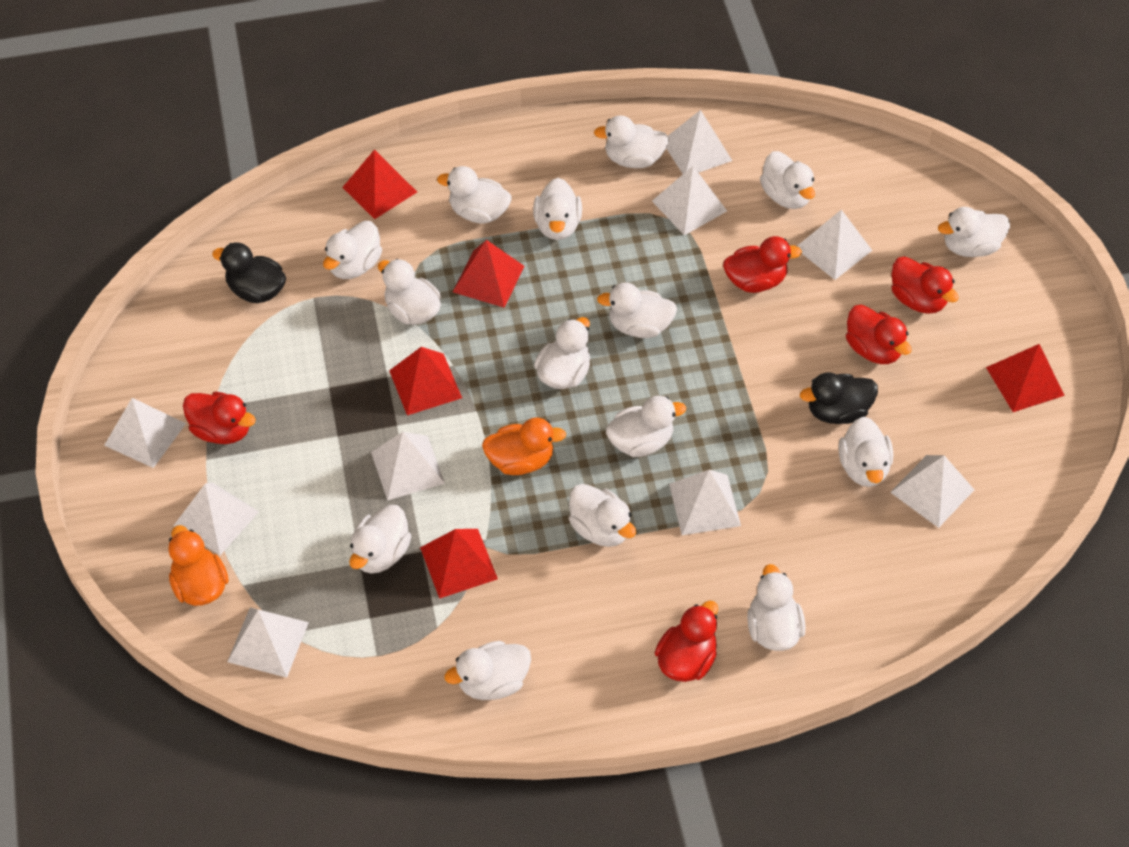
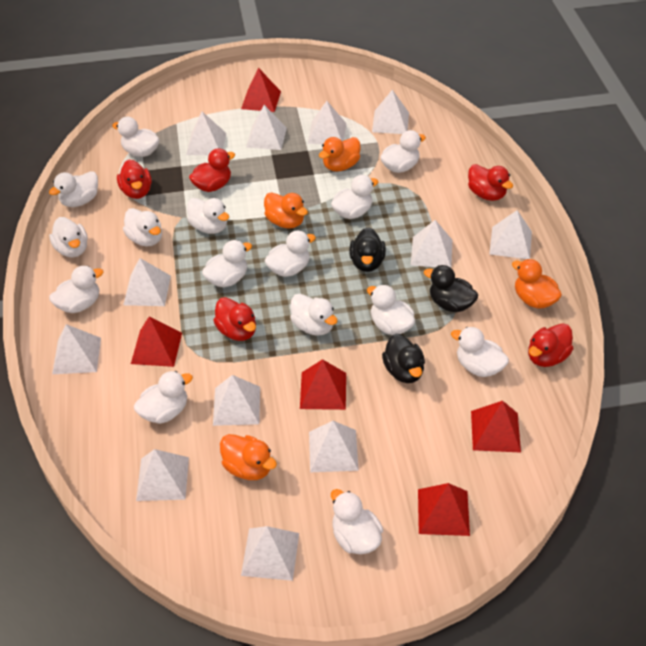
black duck: 2 -> 3
orange duck: 2 -> 4
white pyramid: 9 -> 12

